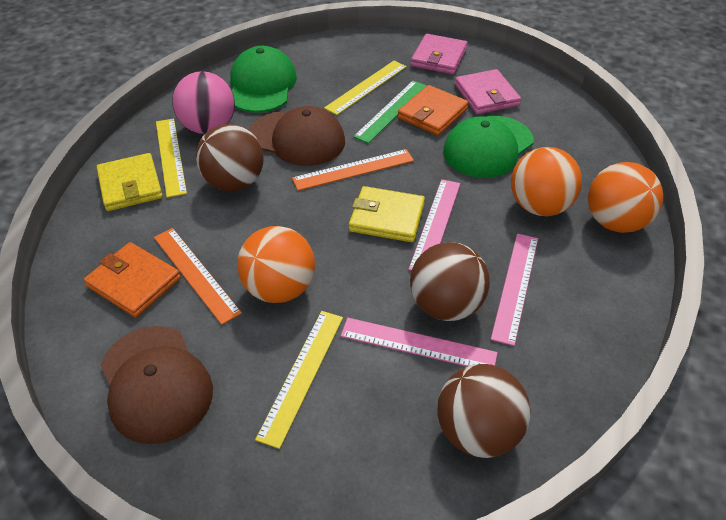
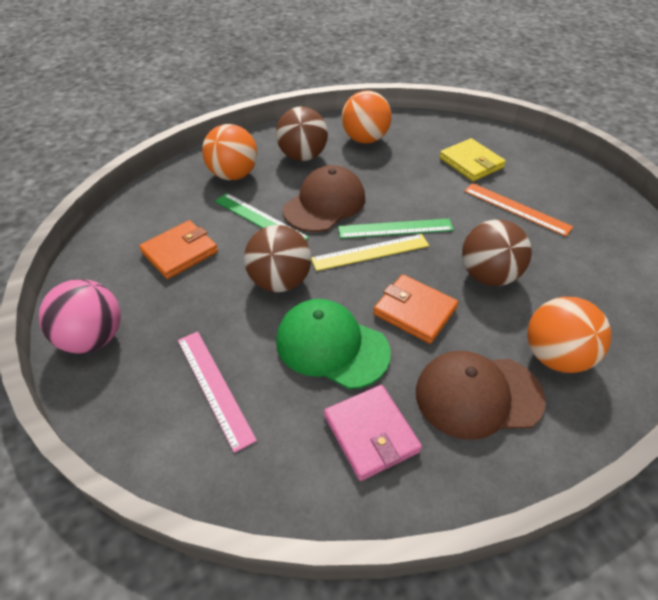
green cap: 2 -> 1
green ruler: 1 -> 2
orange ruler: 2 -> 1
pink ruler: 3 -> 1
pink wallet: 2 -> 1
yellow ruler: 3 -> 1
yellow wallet: 2 -> 1

